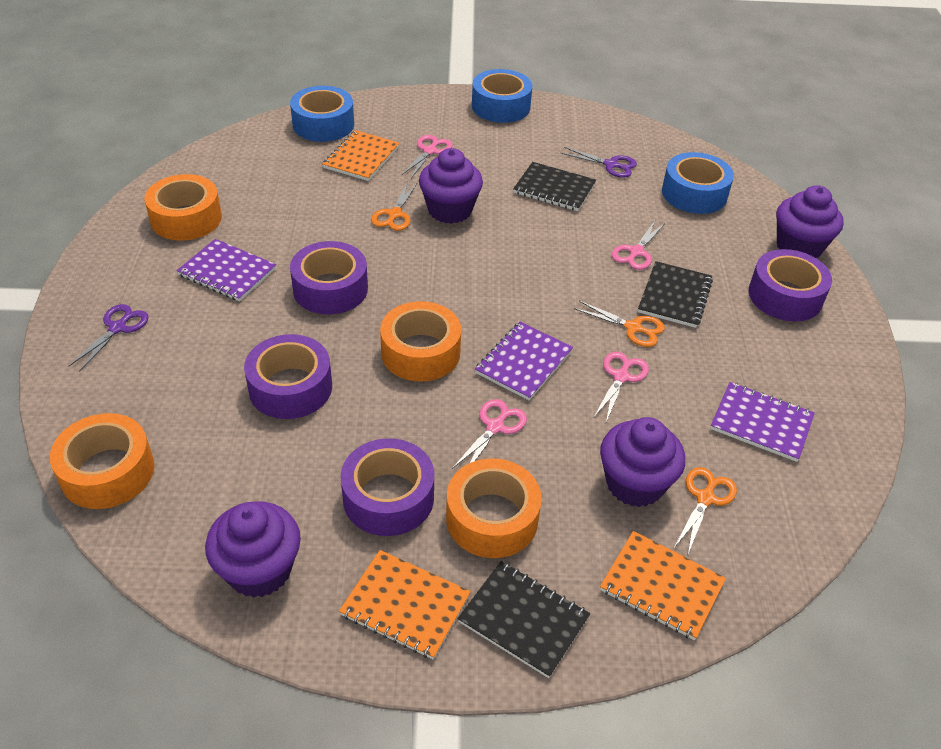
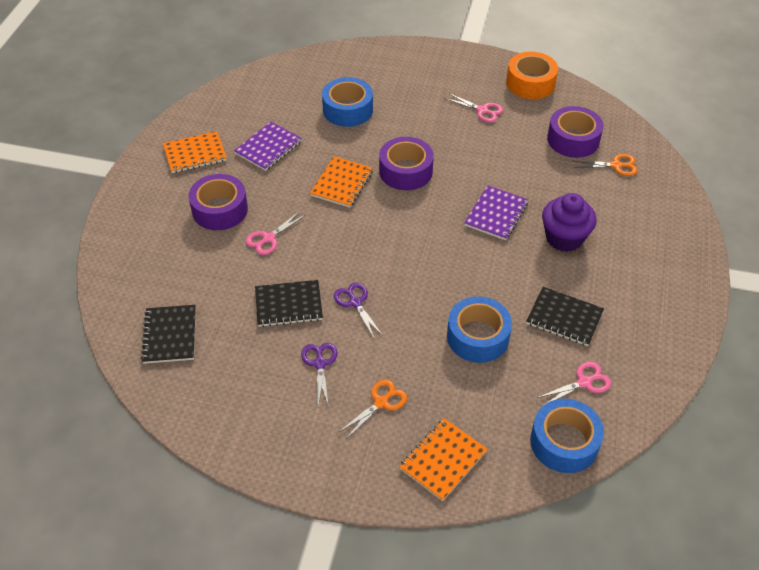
orange scissors: 3 -> 2
orange tape: 4 -> 1
pink scissors: 4 -> 3
purple cupcake: 4 -> 1
purple notebook: 3 -> 2
purple tape: 4 -> 3

